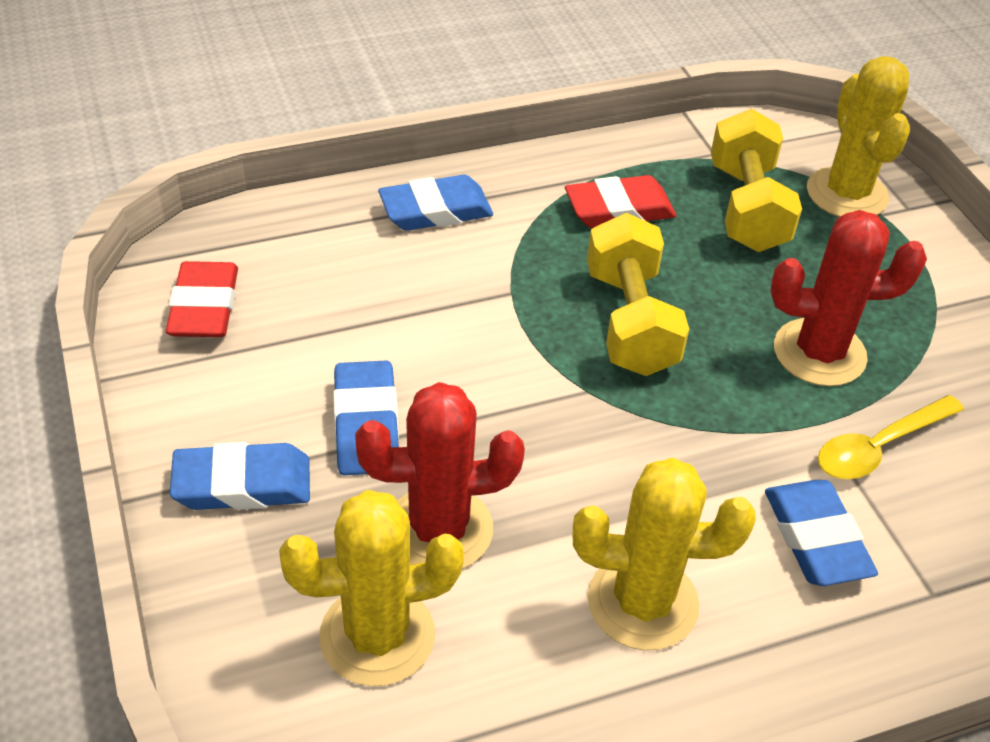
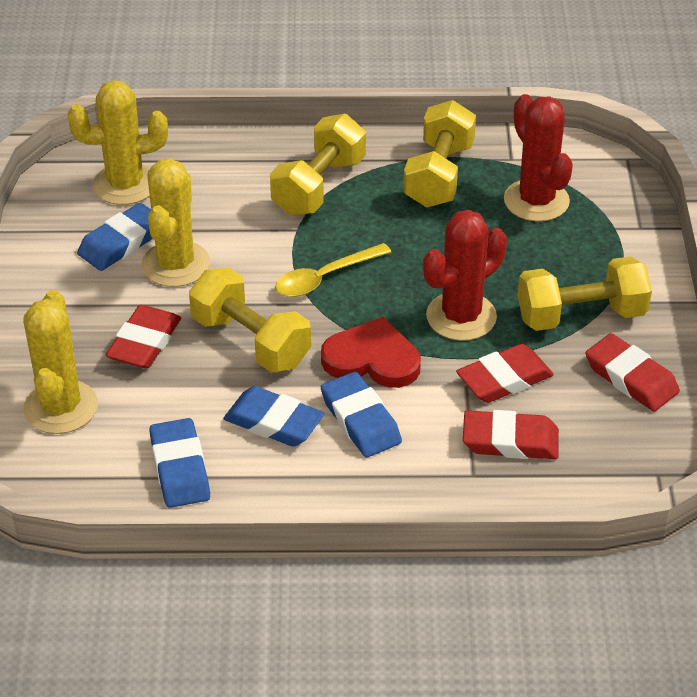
red eraser: 2 -> 4
red heart: 0 -> 1
yellow dumbbell: 2 -> 4

